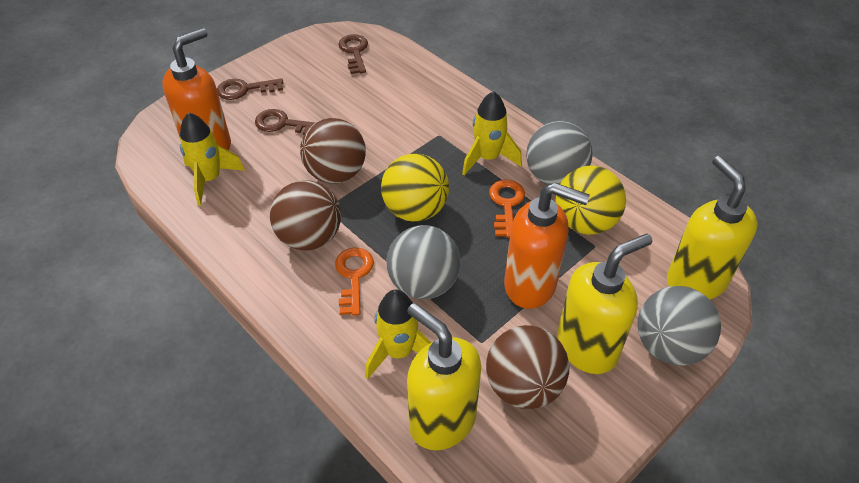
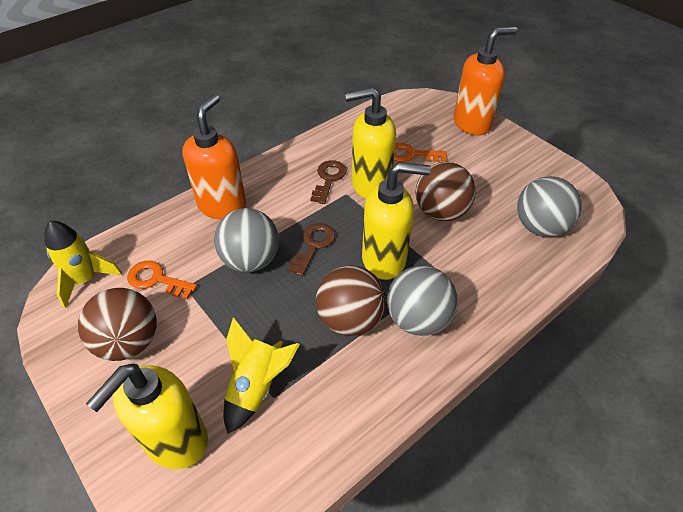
brown key: 3 -> 2
yellow ball: 2 -> 0
yellow rocket: 3 -> 2

